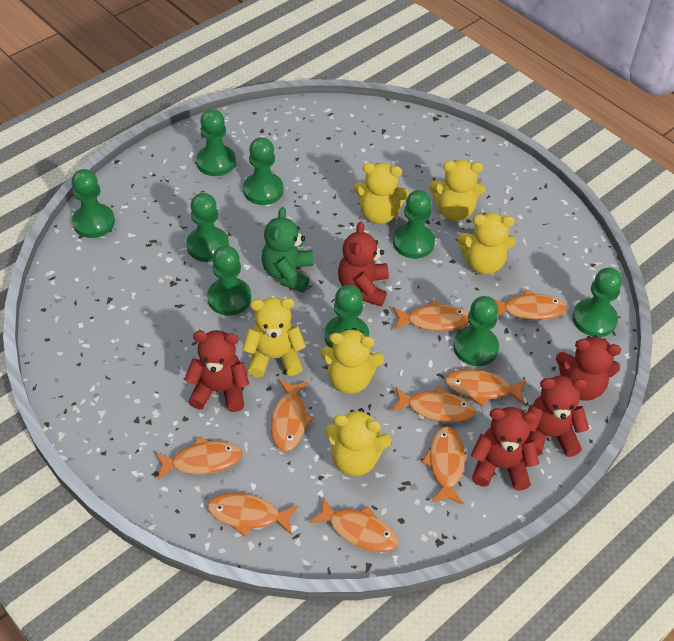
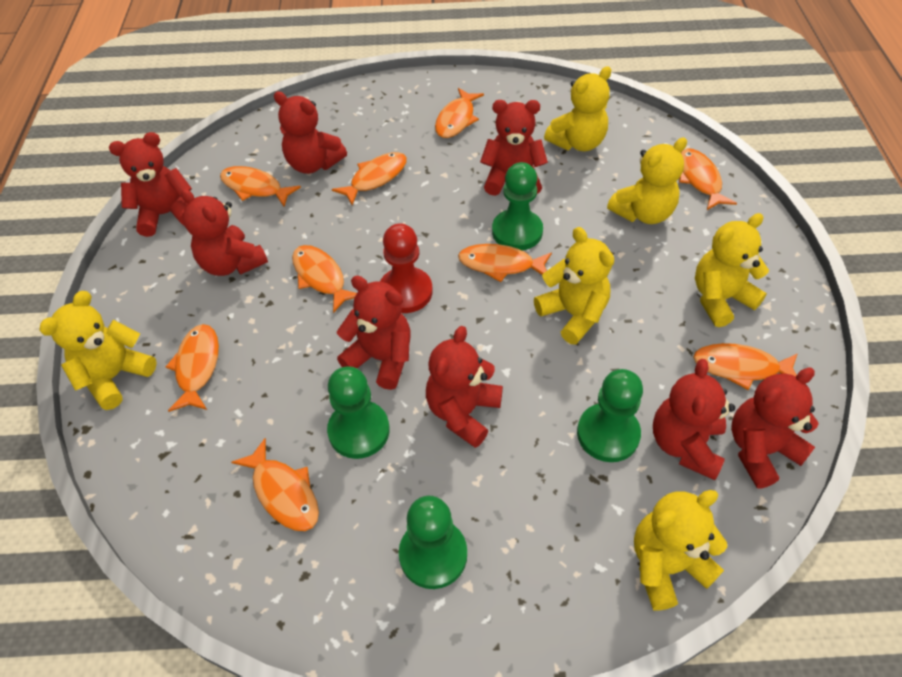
green pawn: 9 -> 4
green teddy bear: 1 -> 0
red pawn: 0 -> 1
red teddy bear: 5 -> 8

